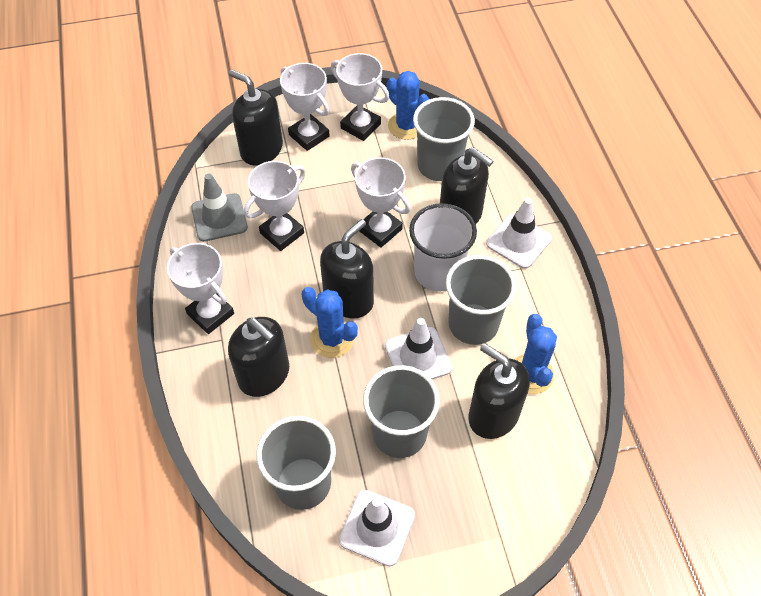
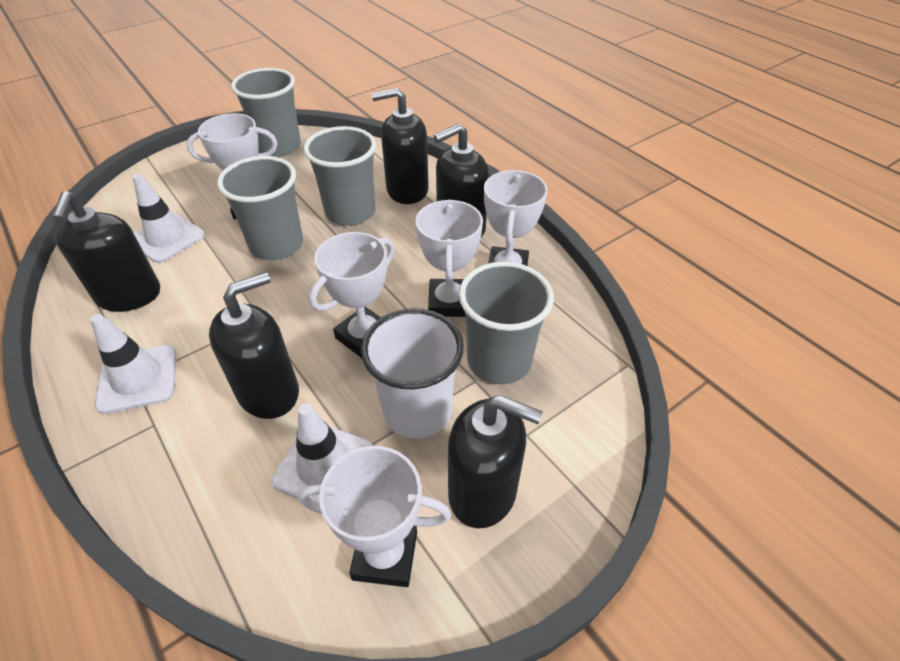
blue cactus: 3 -> 0
grey traffic cone: 1 -> 0

